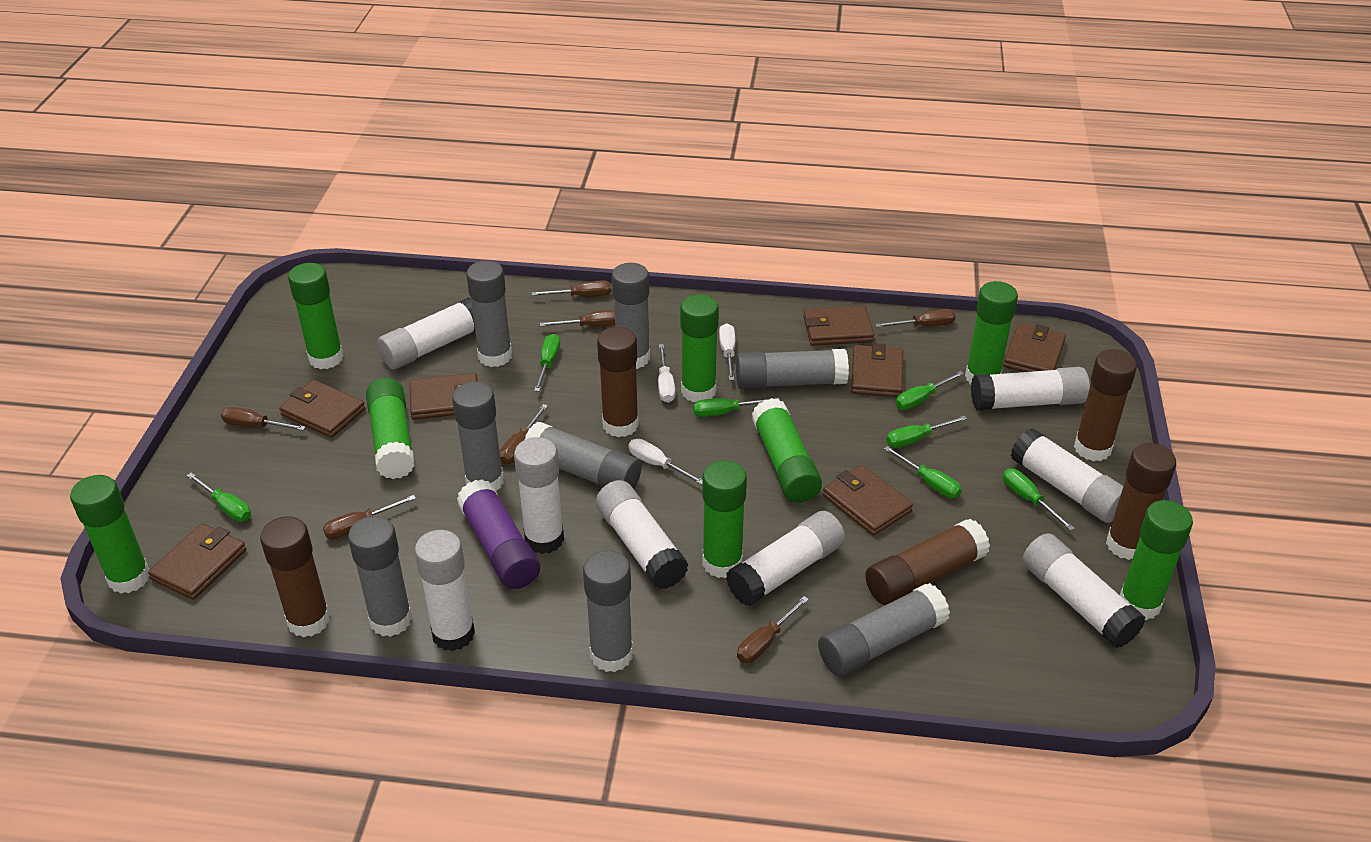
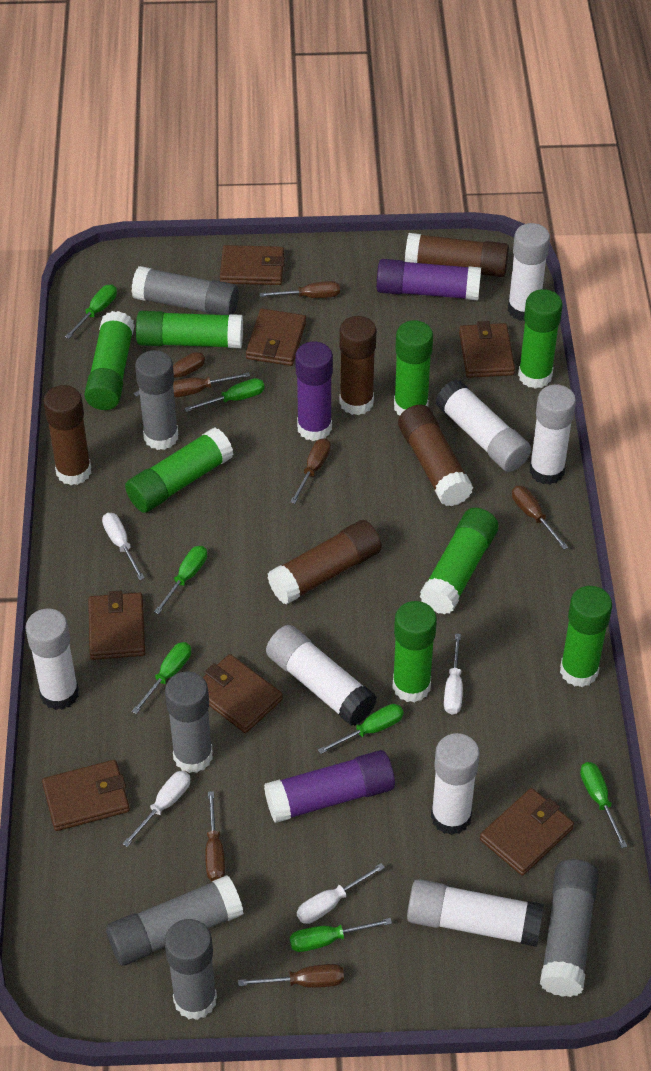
grey glue stick: 8 -> 6
purple glue stick: 1 -> 3
white glue stick: 8 -> 7
white screwdriver: 3 -> 4

